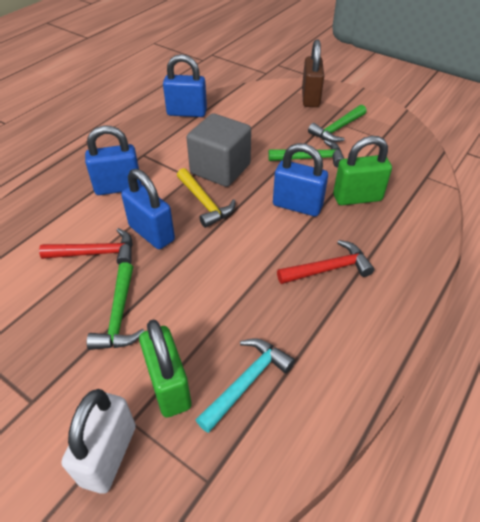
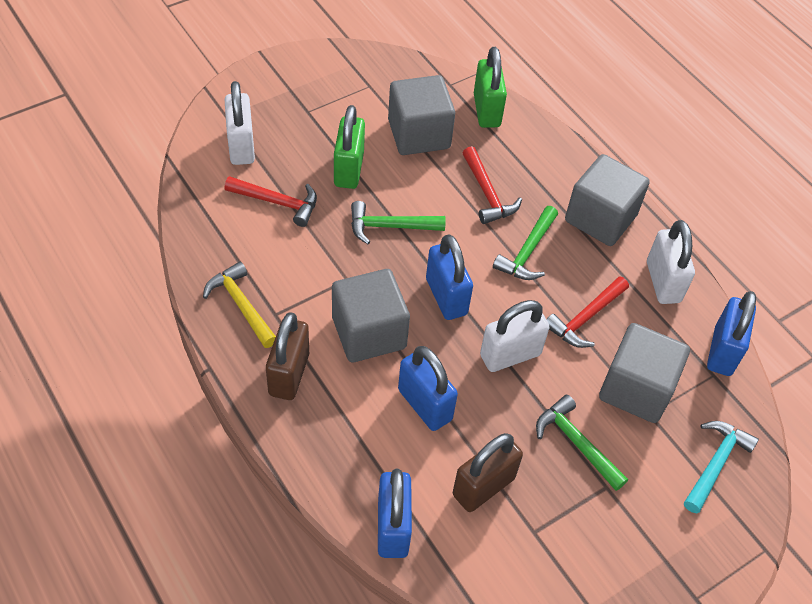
brown padlock: 1 -> 2
grey cube: 1 -> 4
red hammer: 2 -> 3
white padlock: 1 -> 3

